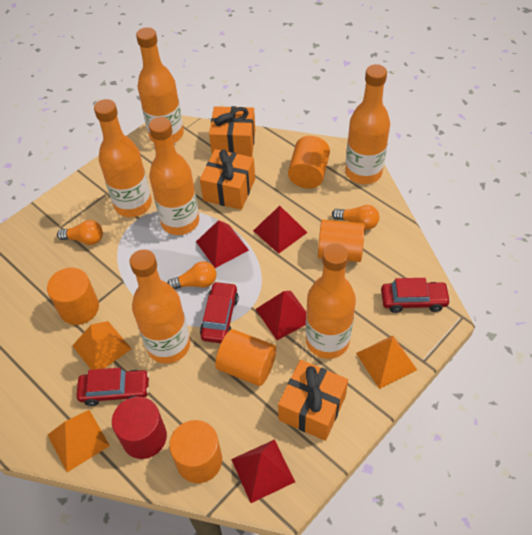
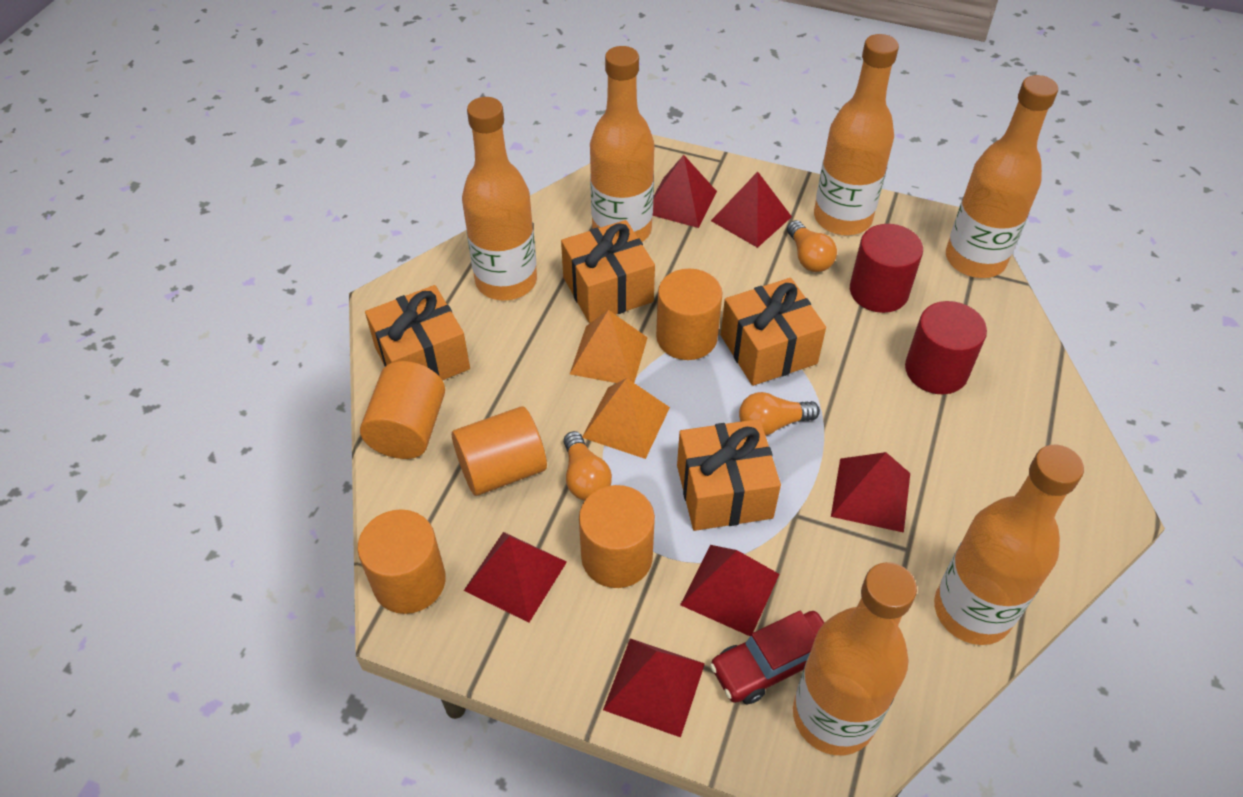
orange gift: 3 -> 4
orange pyramid: 3 -> 2
red car: 3 -> 1
red cylinder: 1 -> 2
red pyramid: 4 -> 6

